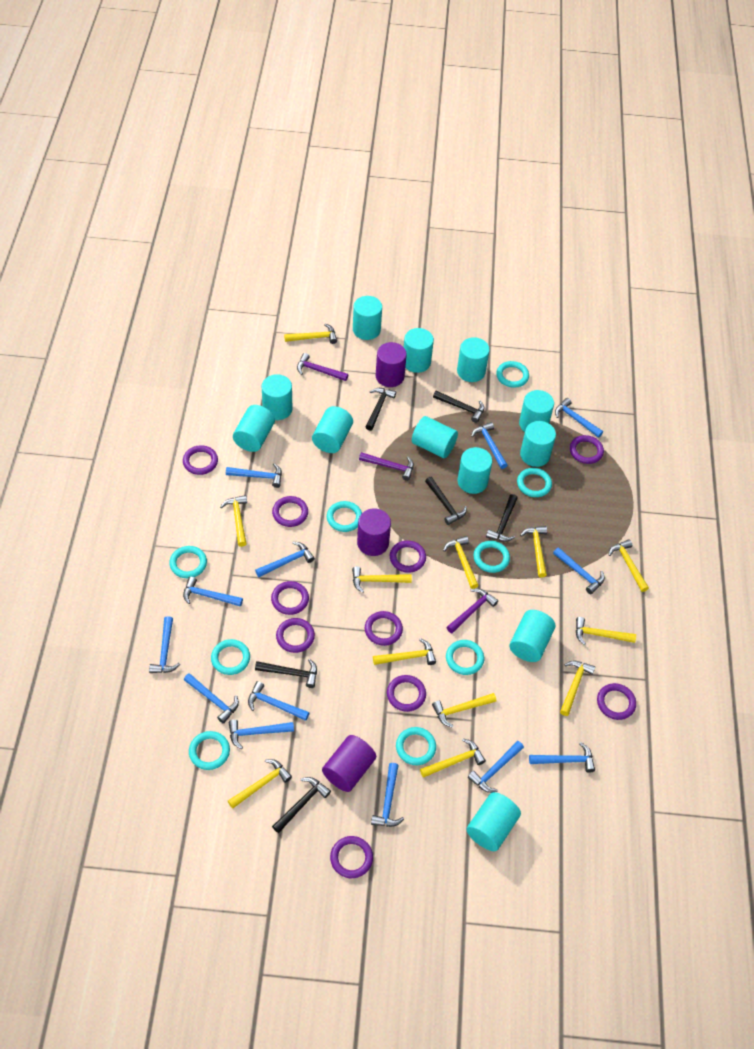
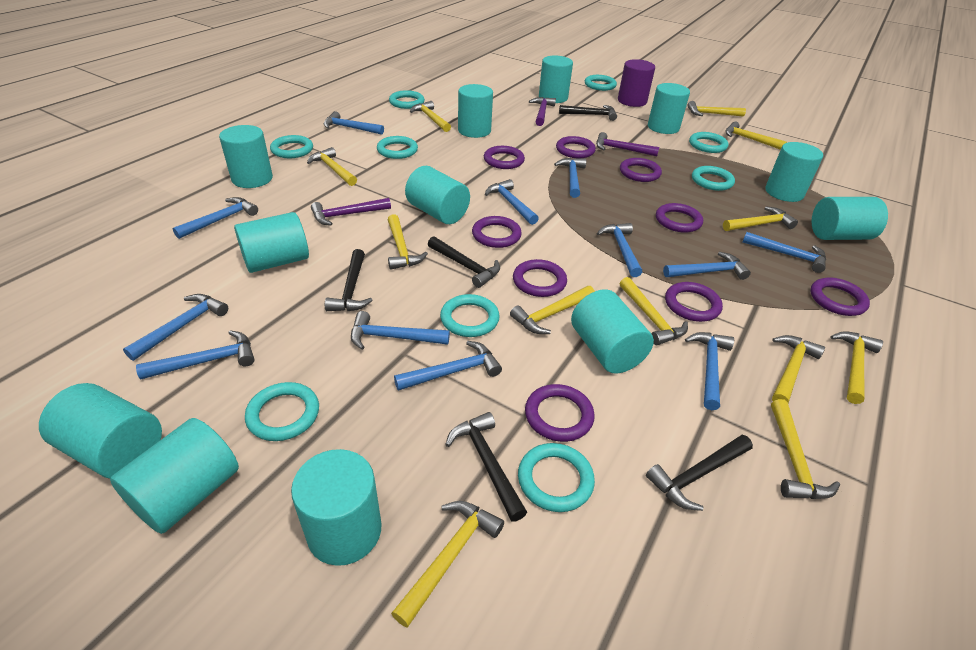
black hammer: 6 -> 5
blue hammer: 13 -> 12
purple cylinder: 3 -> 1
purple ring: 10 -> 9

